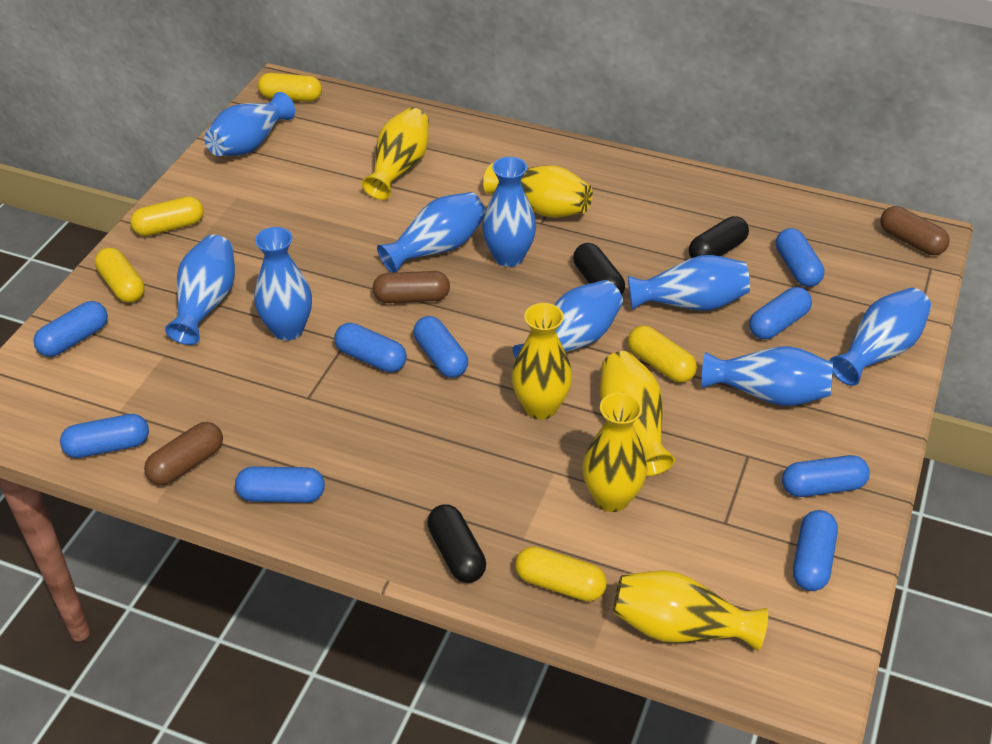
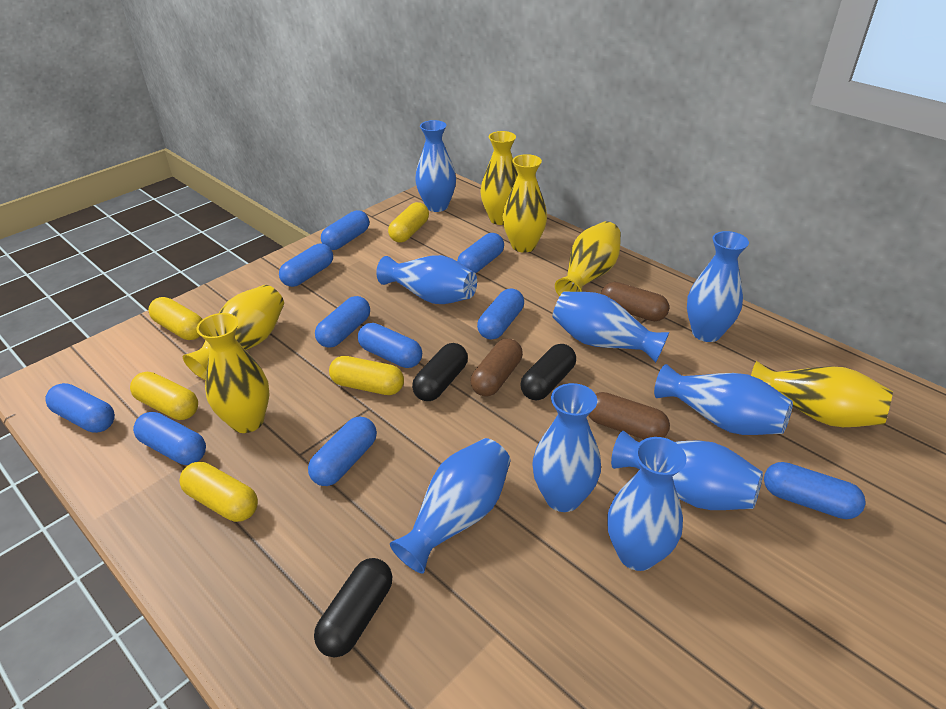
blue capsule: 9 -> 10

